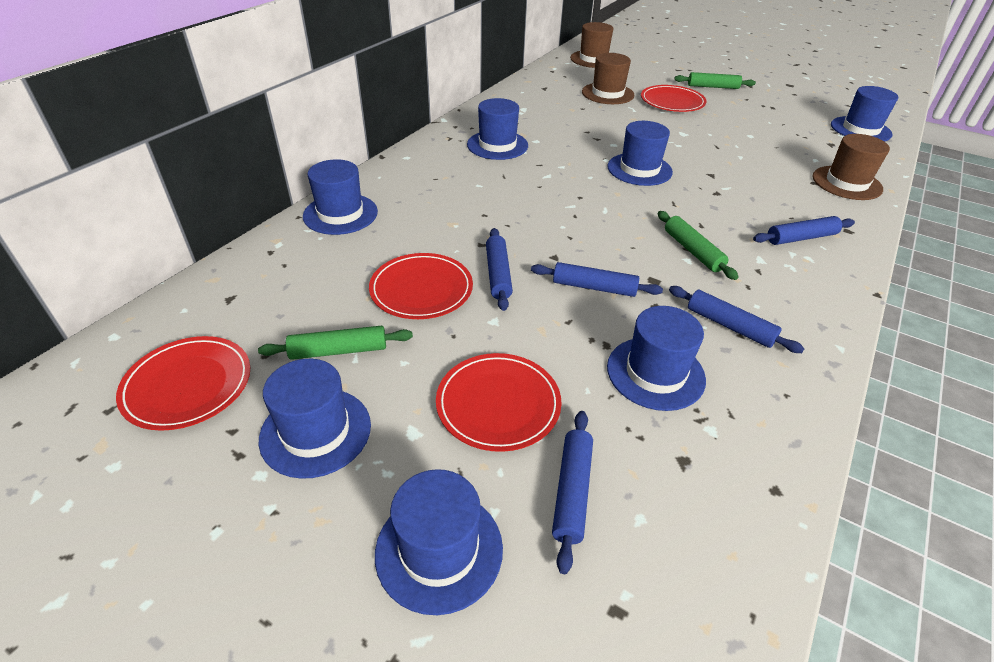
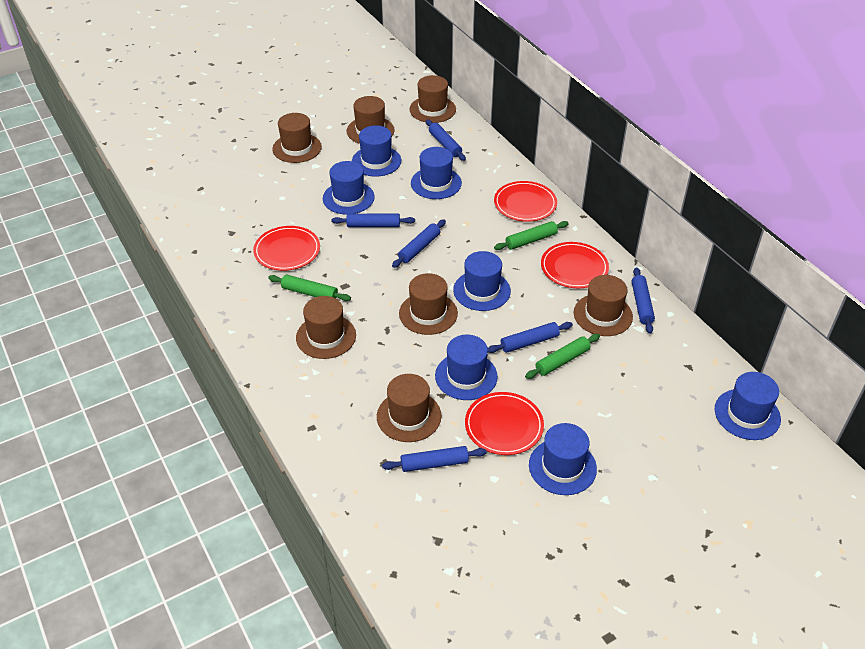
blue rolling pin: 5 -> 6
brown hat: 3 -> 7

